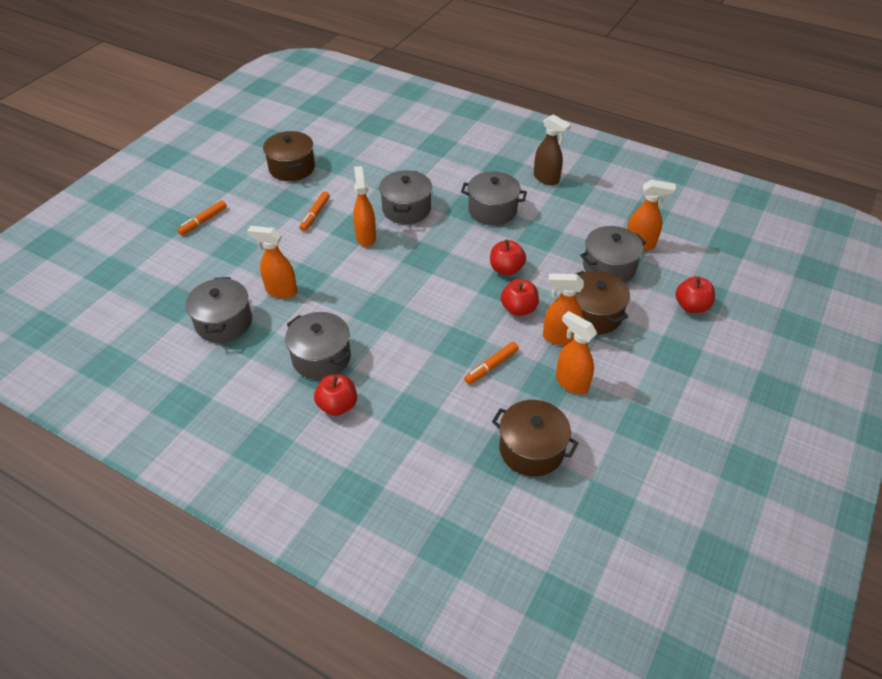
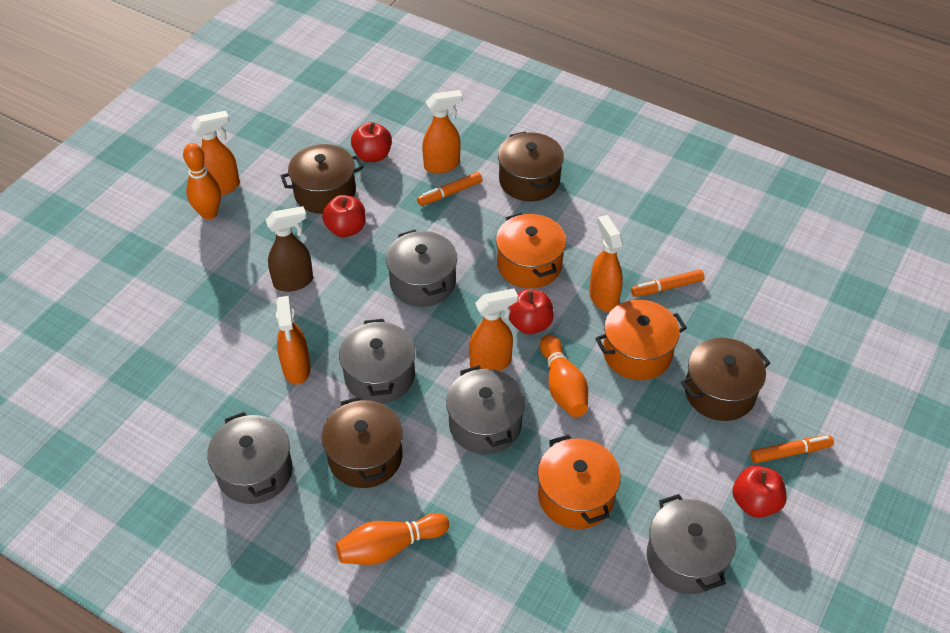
brown pot: 3 -> 4
orange bowling pin: 0 -> 3
orange pot: 0 -> 3

